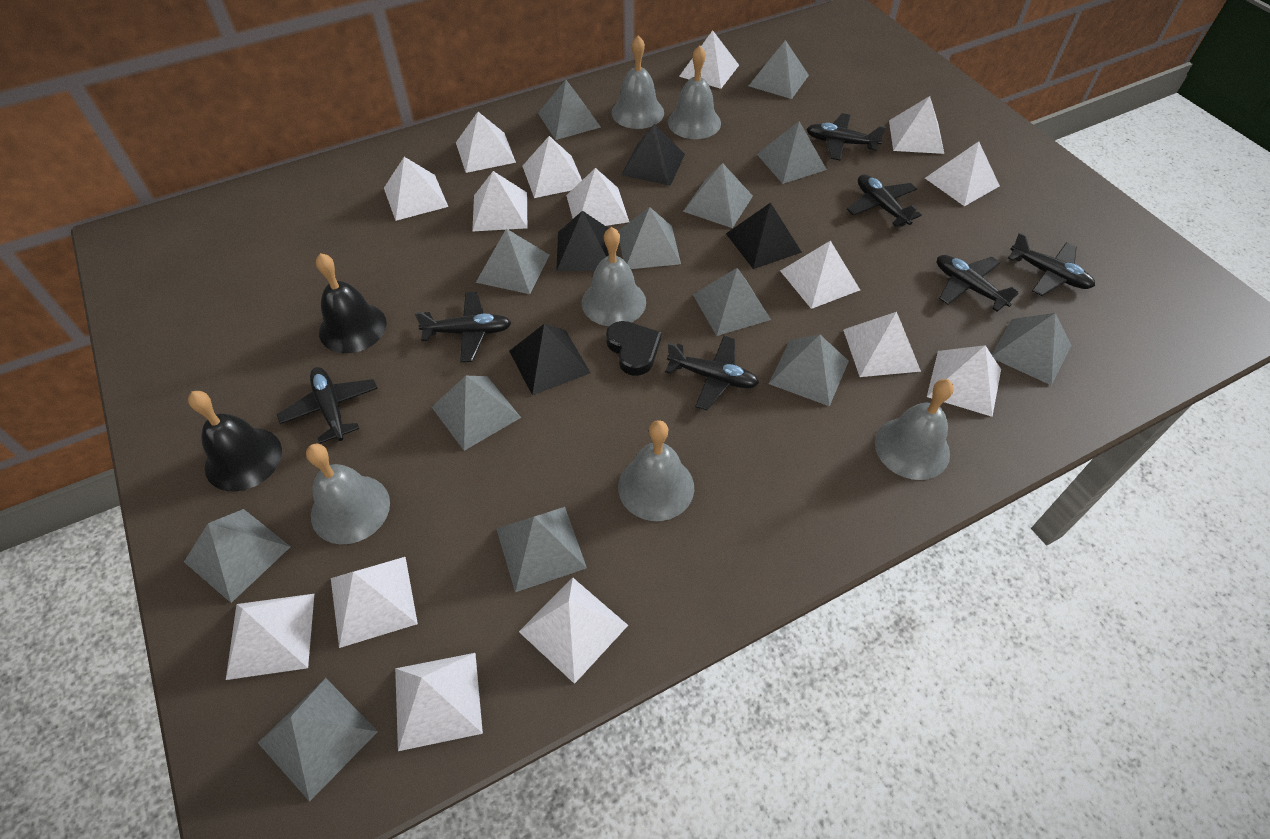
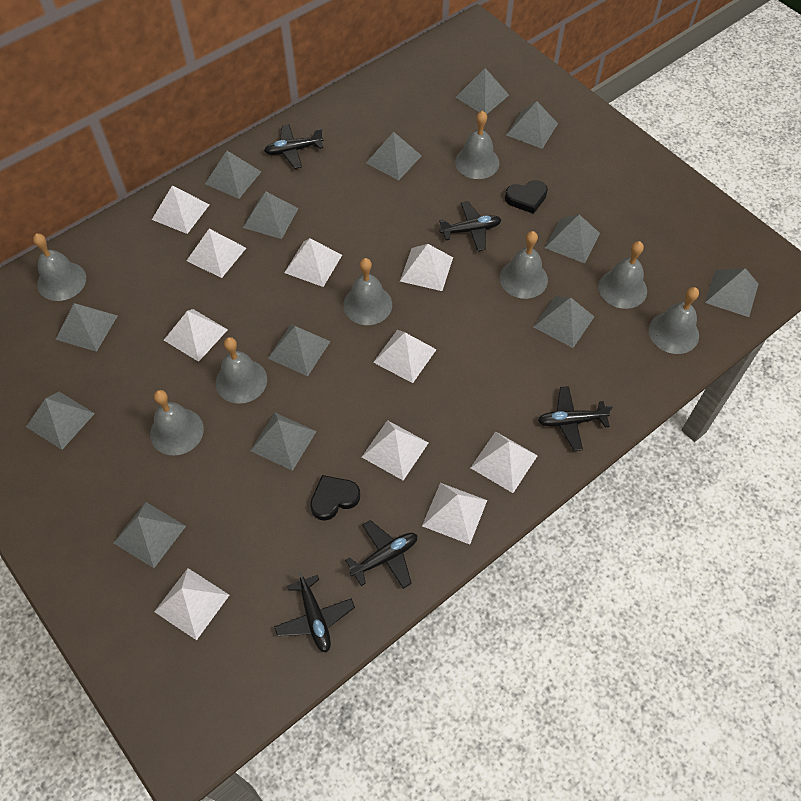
black bell: 2 -> 0
black heart: 1 -> 2
black plane: 7 -> 5
black pyramid: 4 -> 0
grey bell: 6 -> 8
white pyramid: 15 -> 10

